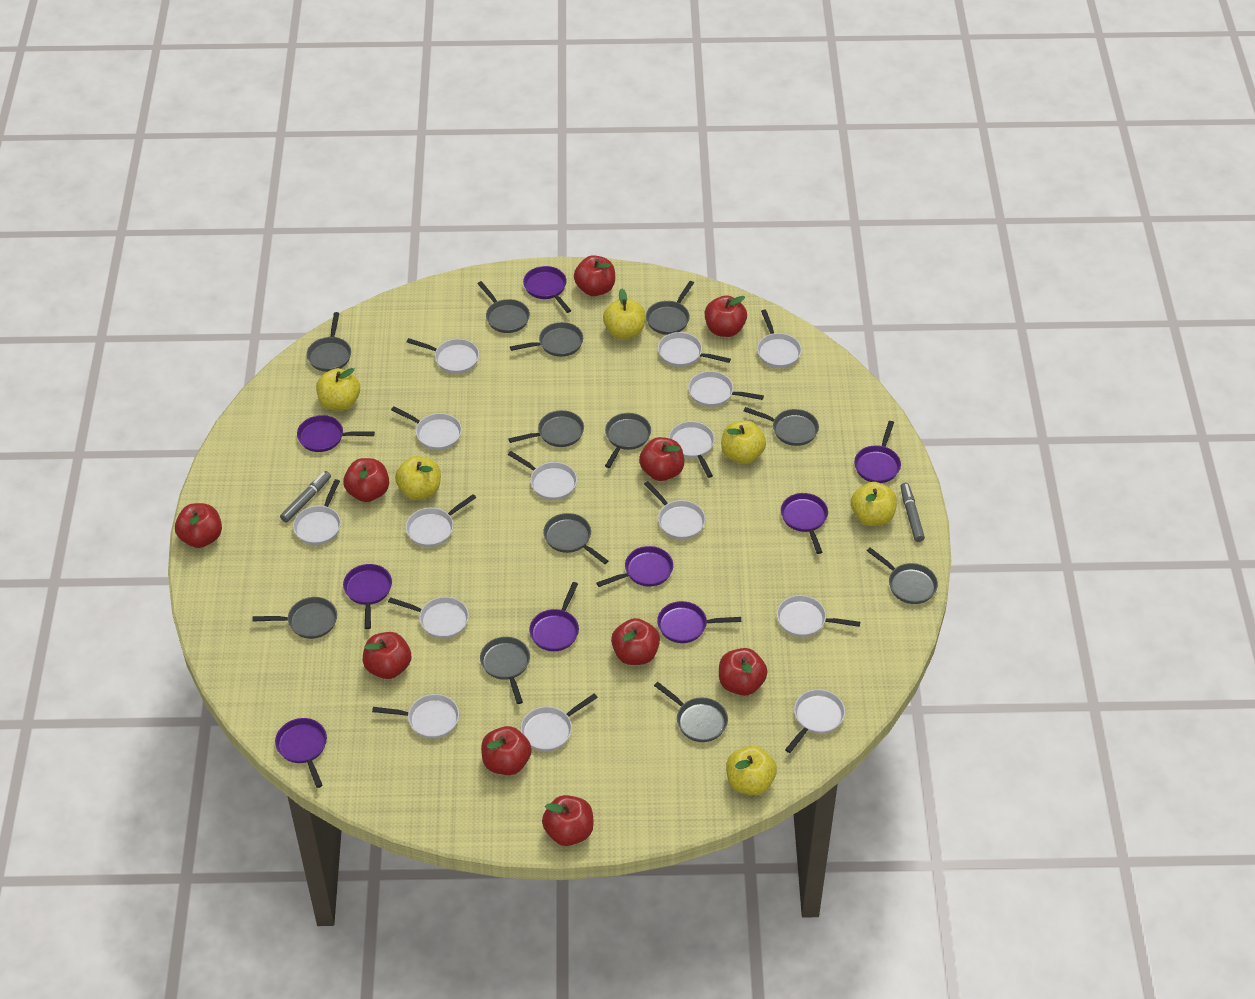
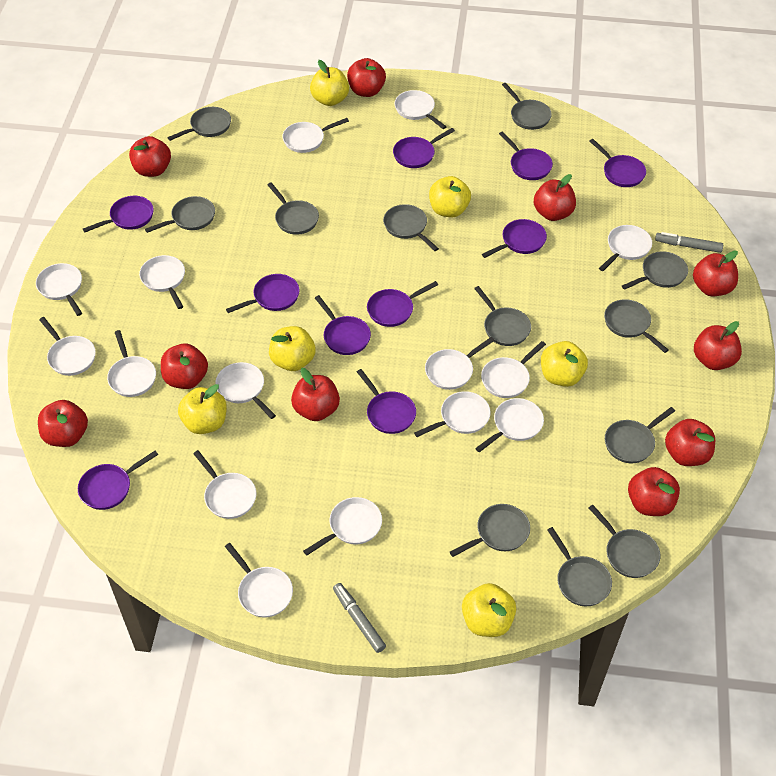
purple pan: 9 -> 10

